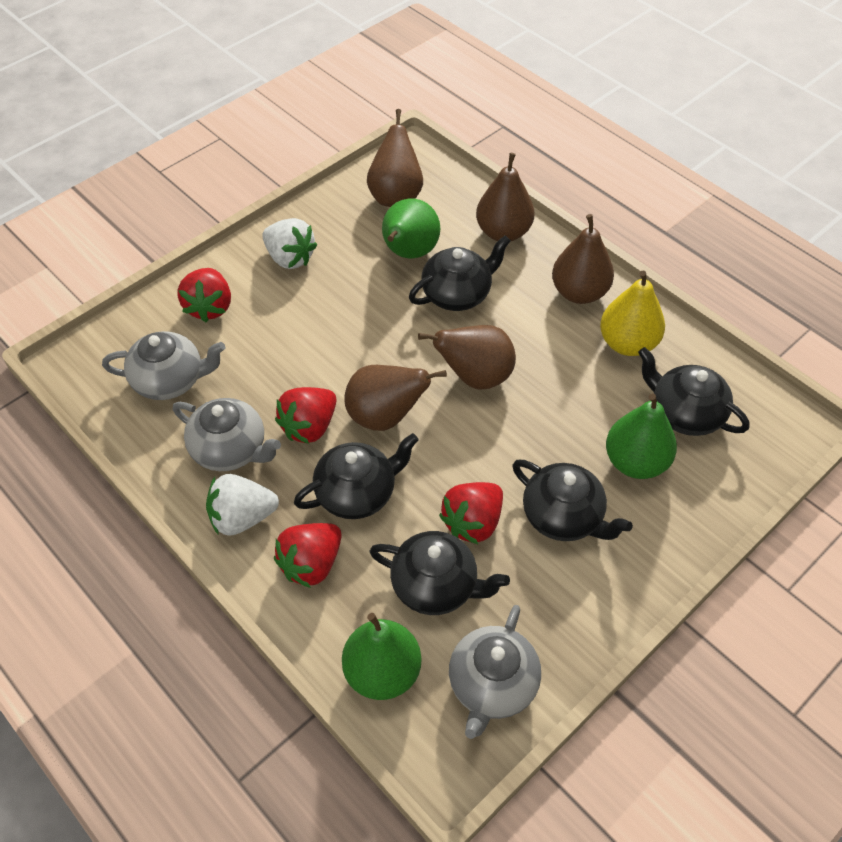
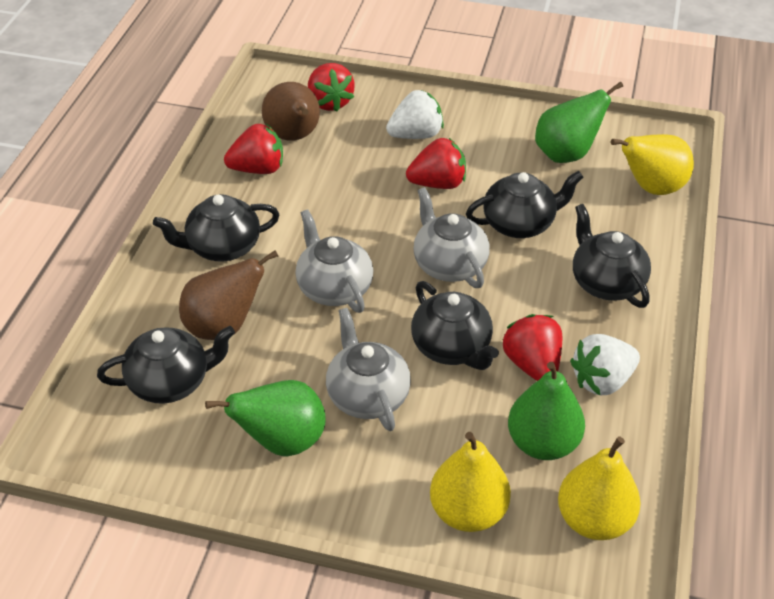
brown pear: 5 -> 2
yellow pear: 1 -> 3

